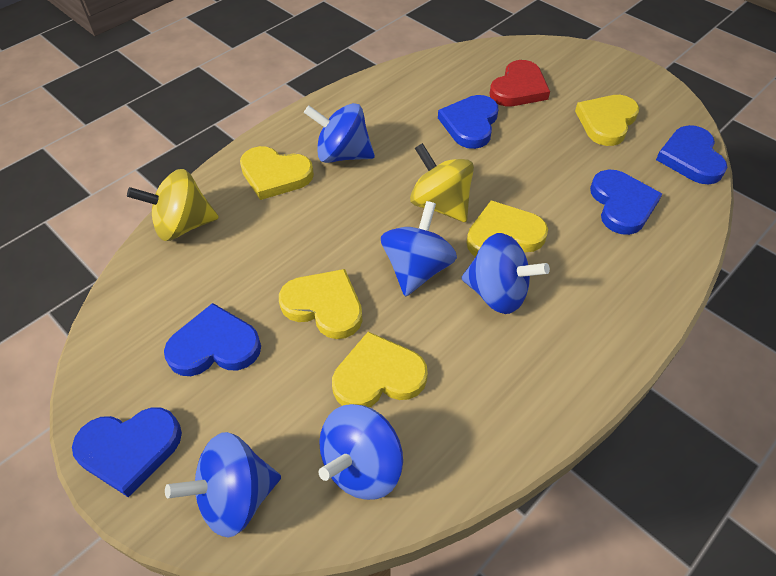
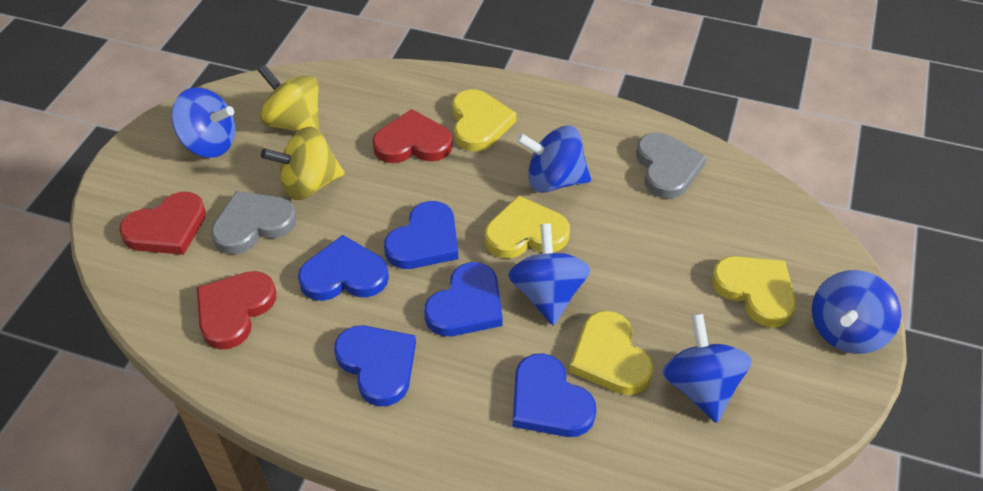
grey heart: 0 -> 2
red heart: 1 -> 3
yellow heart: 5 -> 4

